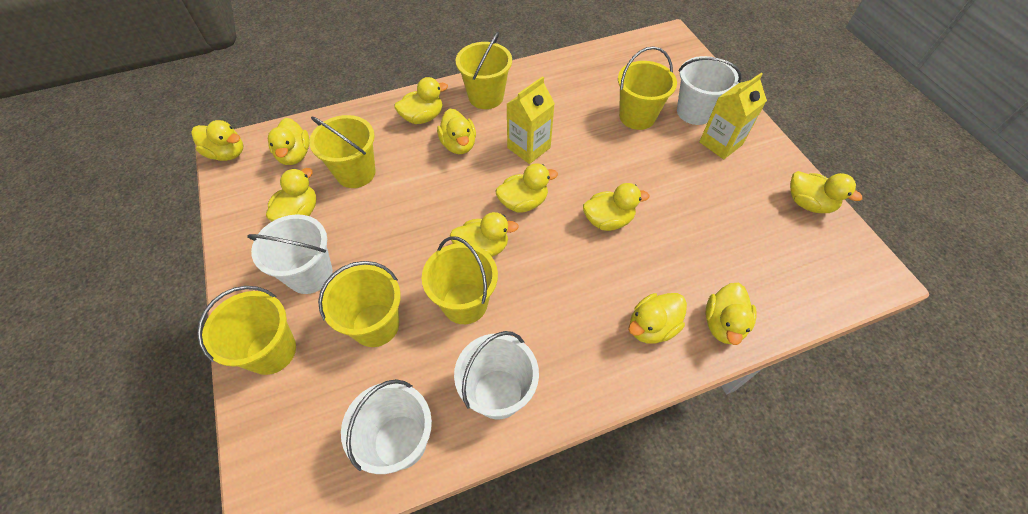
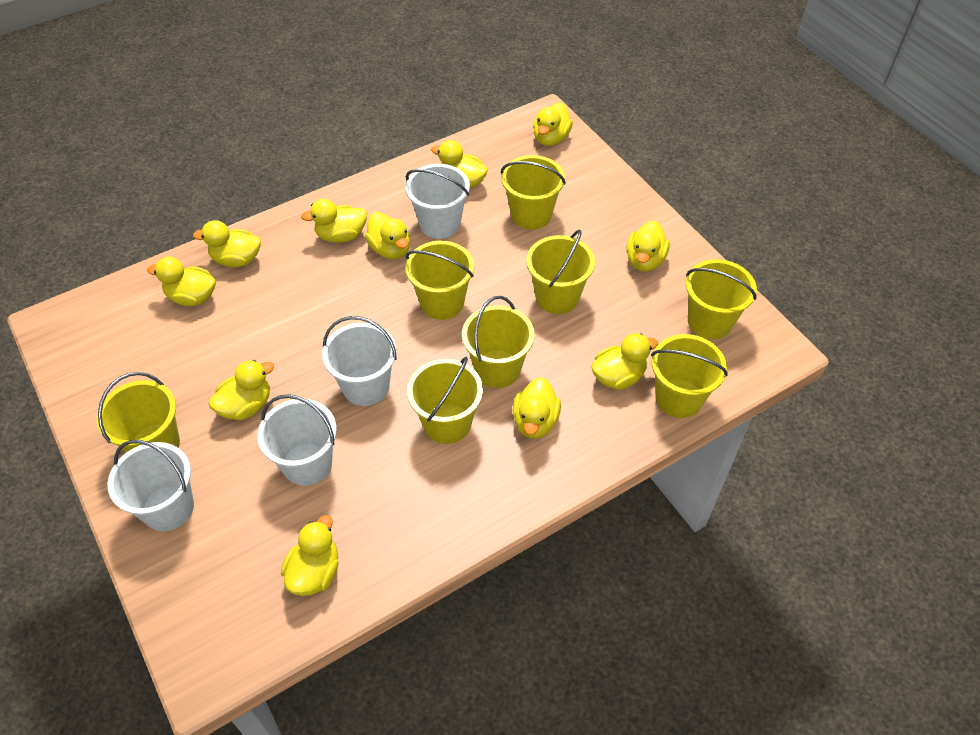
yellow bucket: 6 -> 8
yellow carton: 2 -> 0

